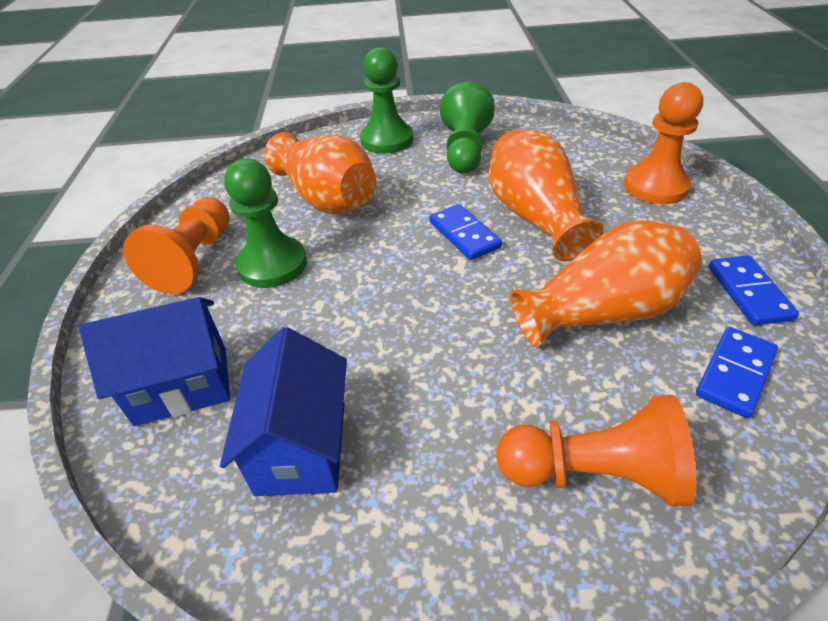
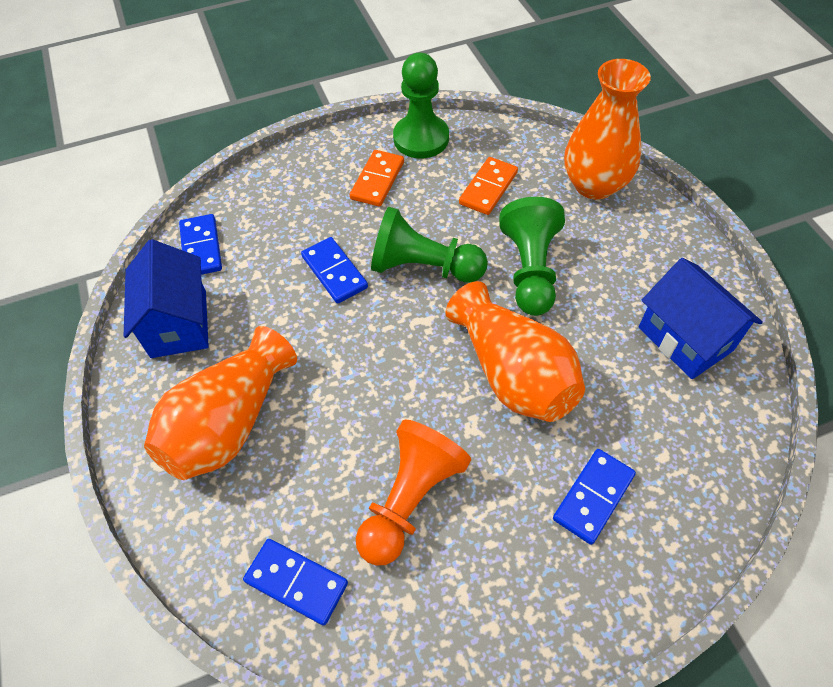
blue domino: 3 -> 4
orange domino: 0 -> 2
orange pawn: 3 -> 1

